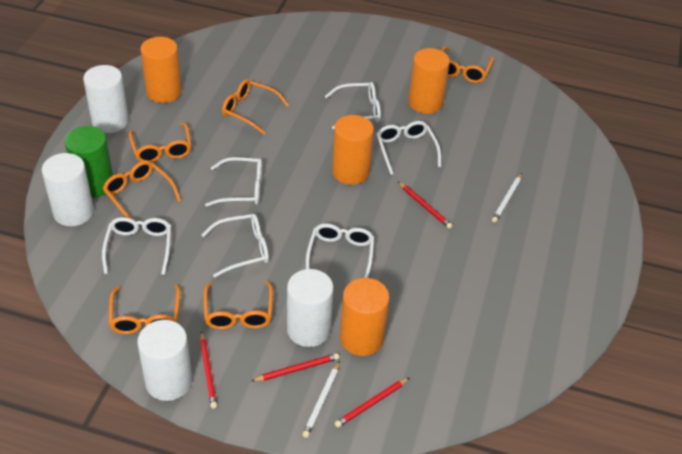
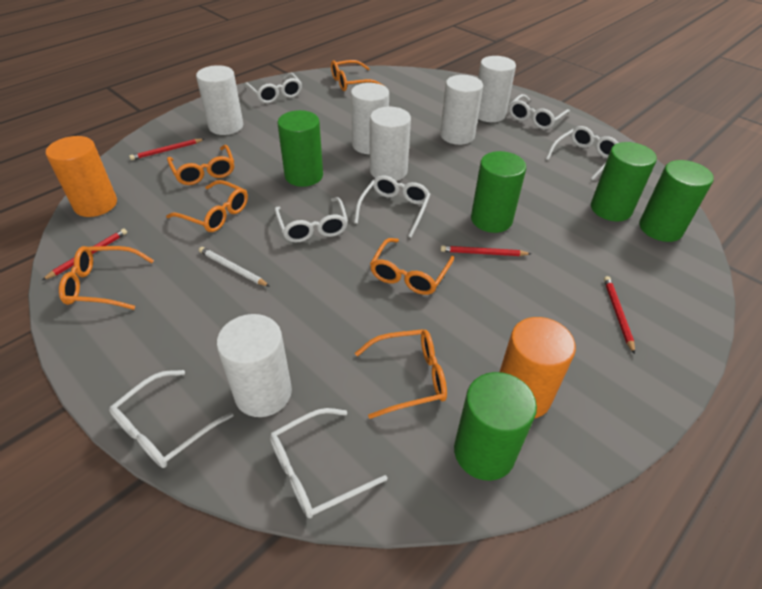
green cylinder: 1 -> 5
orange cylinder: 4 -> 2
white cylinder: 4 -> 6
white glasses: 6 -> 7
white pencil: 2 -> 1

